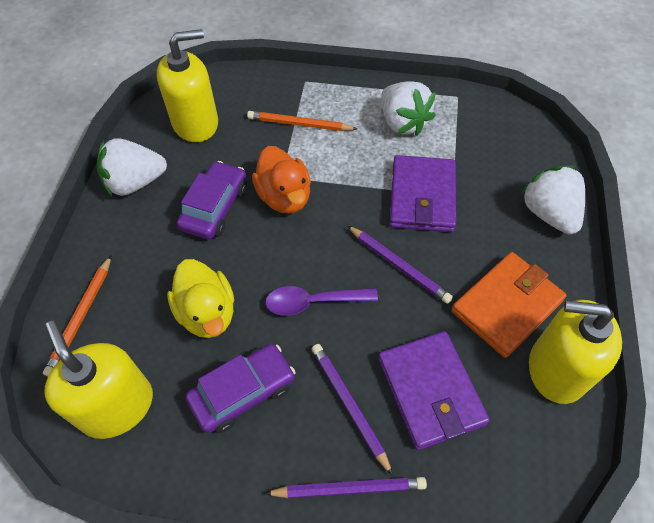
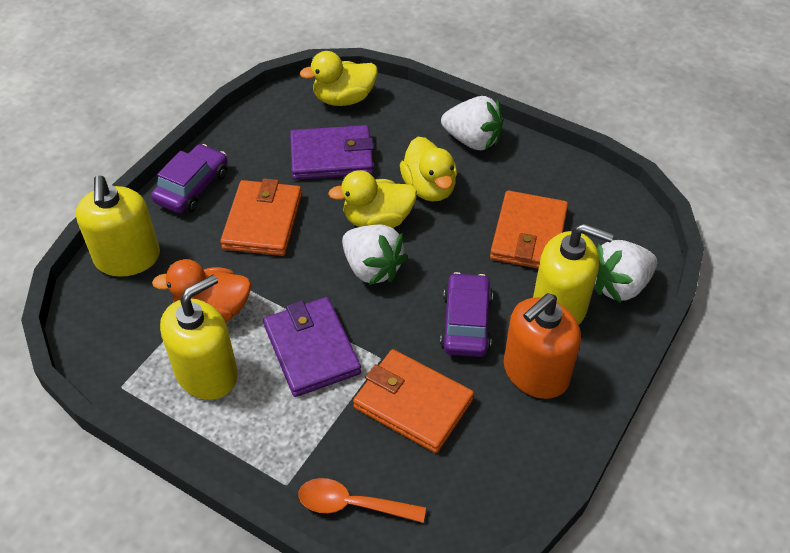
orange pencil: 2 -> 0
orange soap dispenser: 0 -> 1
orange spoon: 0 -> 1
orange wallet: 1 -> 3
purple pencil: 3 -> 0
purple spoon: 1 -> 0
yellow duck: 1 -> 3

